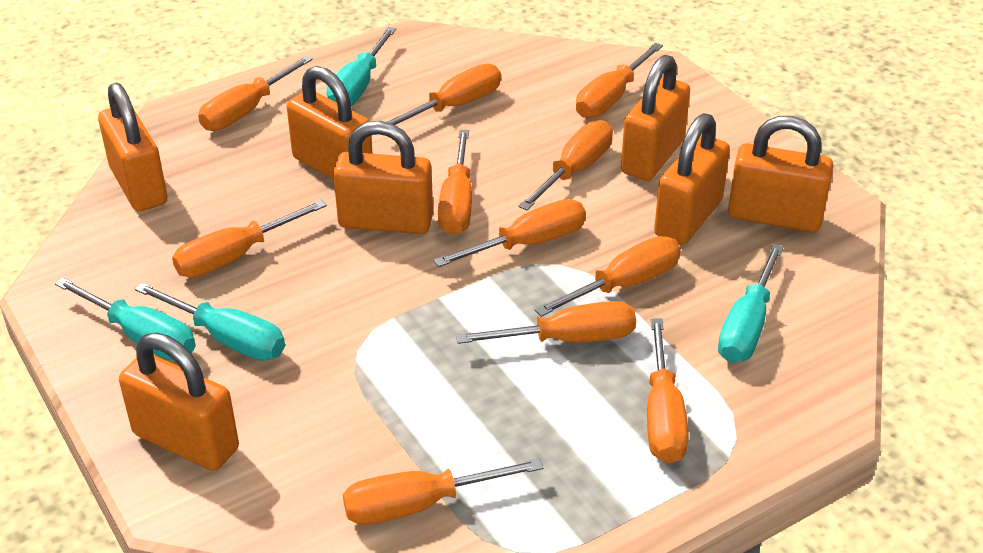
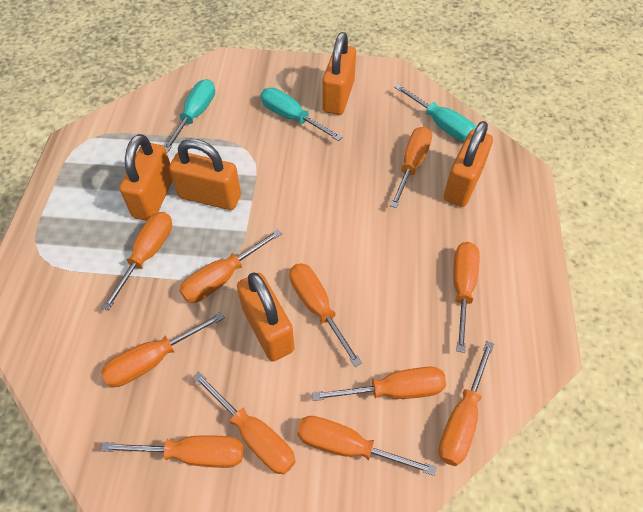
orange padlock: 7 -> 5
turquoise screwdriver: 4 -> 3

